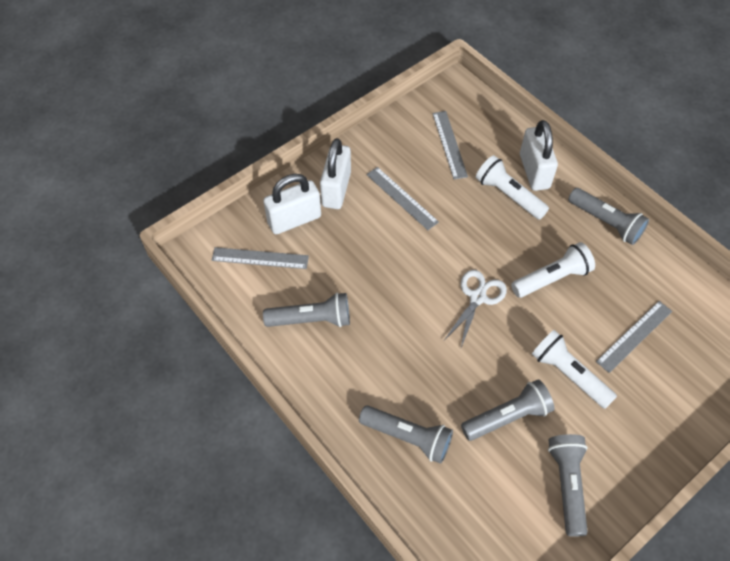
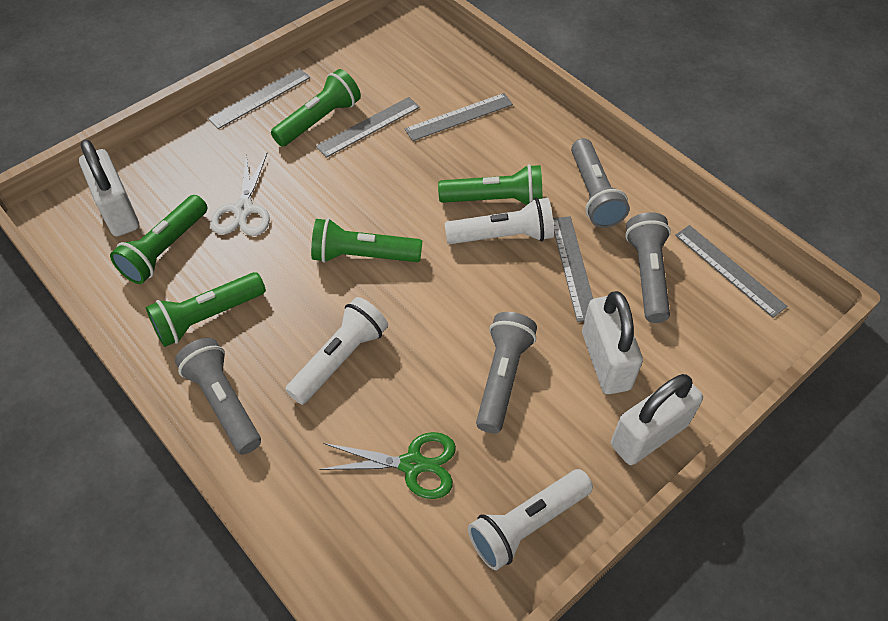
green flashlight: 0 -> 5
green scissors: 0 -> 1
grey flashlight: 5 -> 4
grey ruler: 4 -> 5

